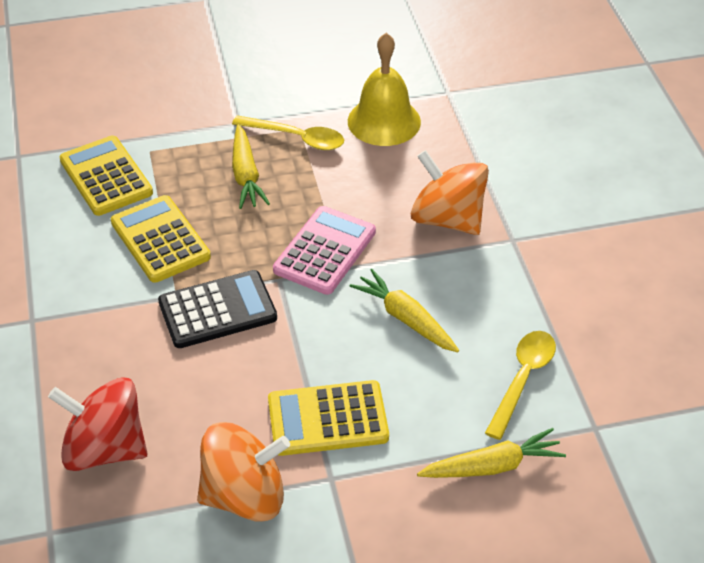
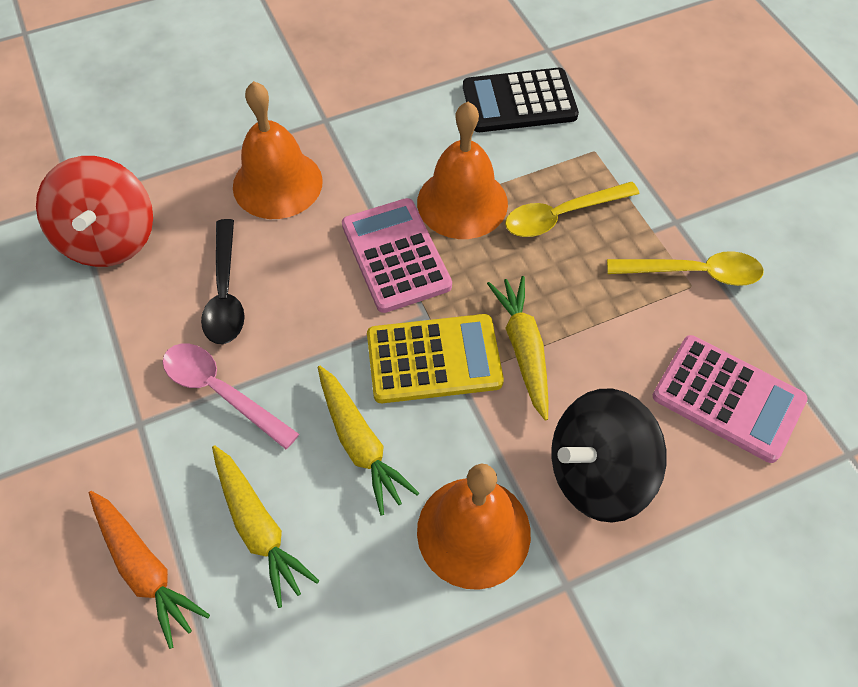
black spinning top: 0 -> 1
black spoon: 0 -> 1
orange bell: 0 -> 3
orange carrot: 0 -> 1
orange spinning top: 2 -> 0
pink calculator: 1 -> 2
pink spoon: 0 -> 1
yellow bell: 1 -> 0
yellow calculator: 3 -> 1

